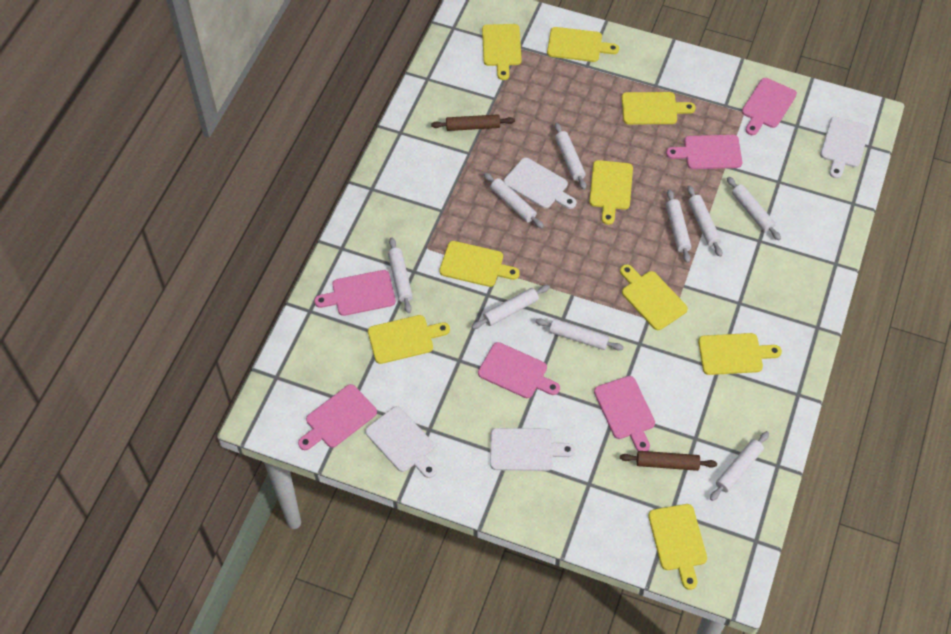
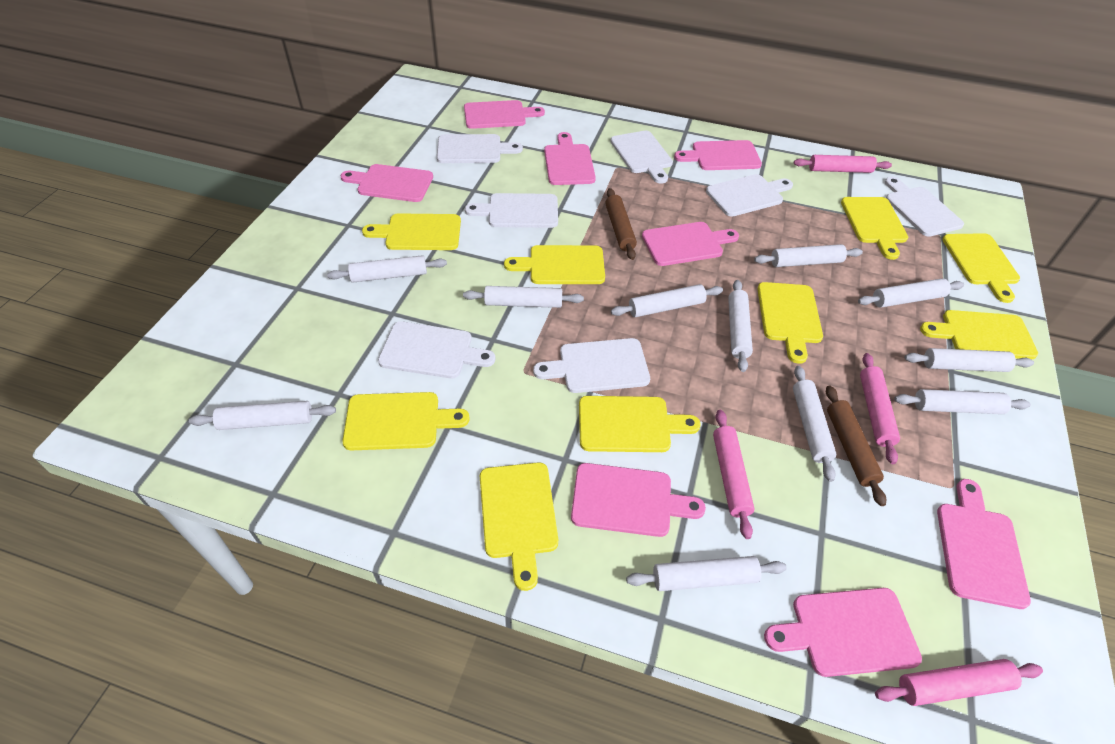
pink cutting board: 6 -> 8
pink rolling pin: 0 -> 4
white cutting board: 4 -> 7
white rolling pin: 9 -> 11

